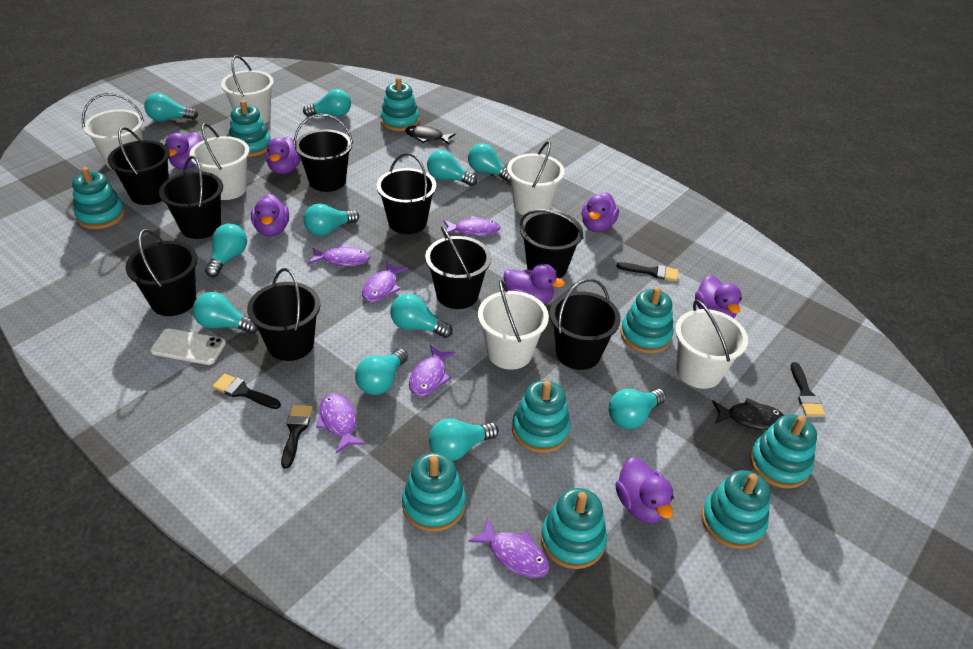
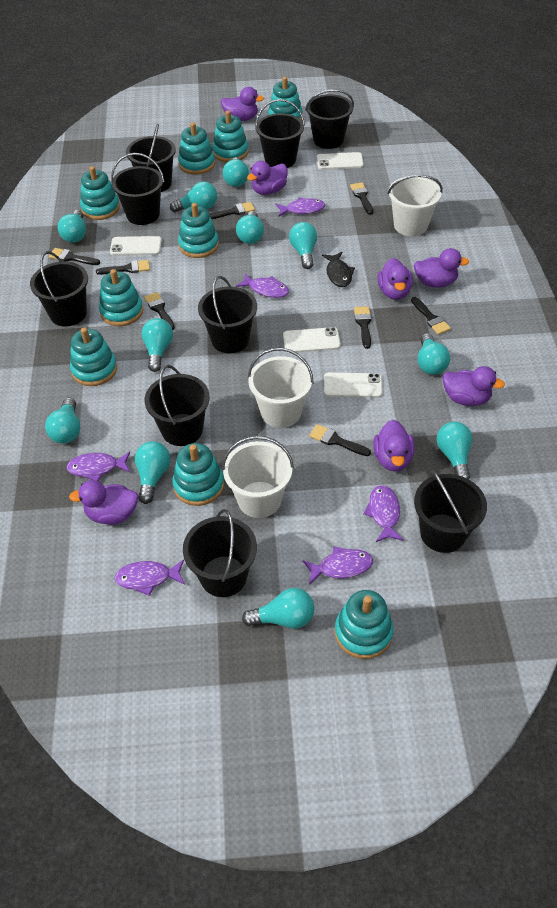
black brush: 4 -> 8
black fish: 2 -> 1
white bucket: 6 -> 3
white phone: 1 -> 4

